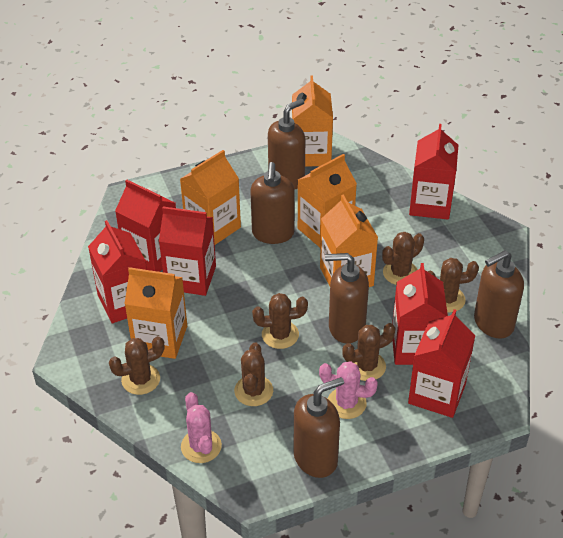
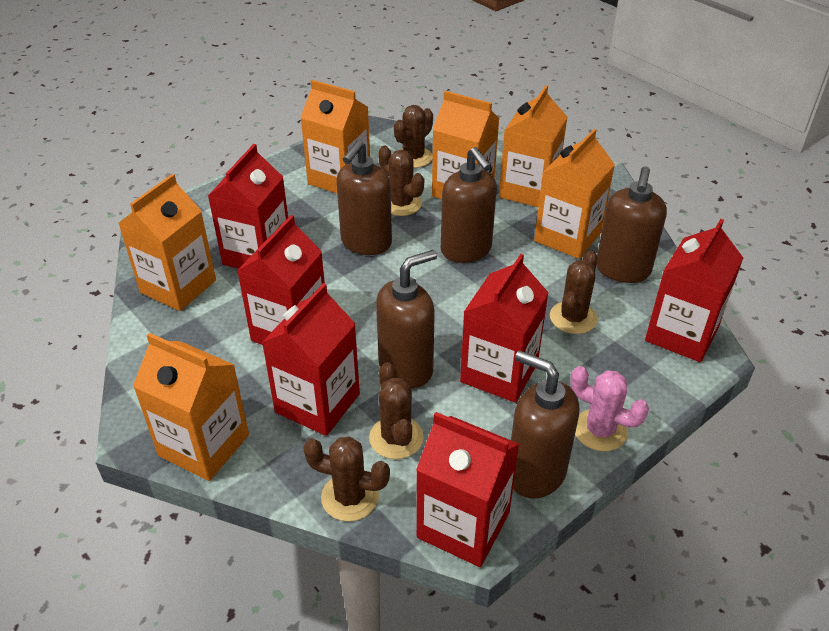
brown cactus: 6 -> 5
orange carton: 5 -> 6
pink cactus: 2 -> 1

